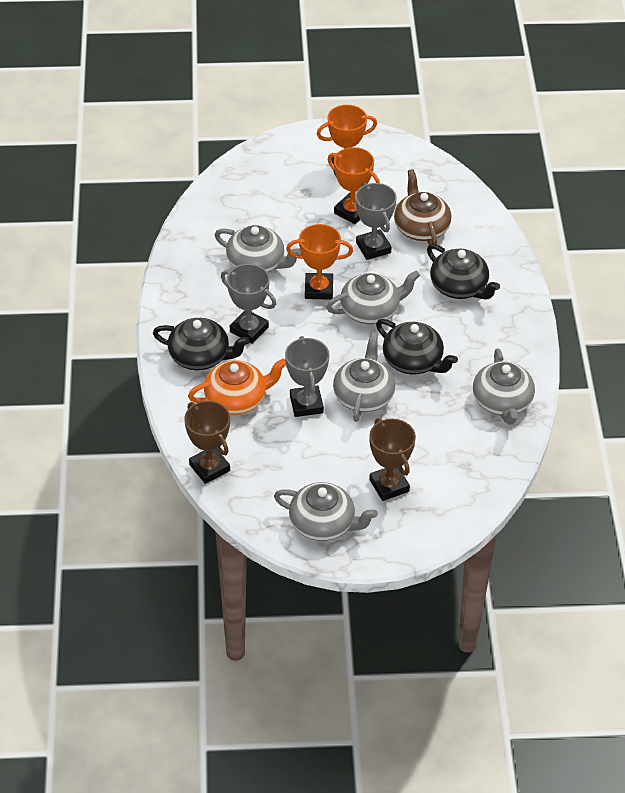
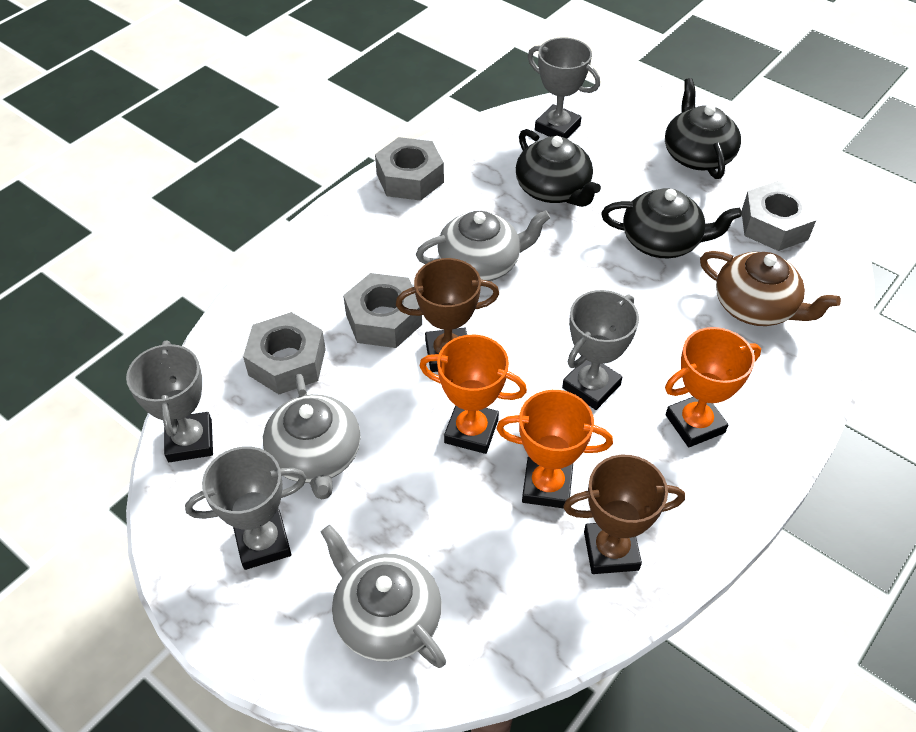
grey nut: 0 -> 4
grey teapot: 5 -> 3
grey trophy: 3 -> 4
orange teapot: 1 -> 0

